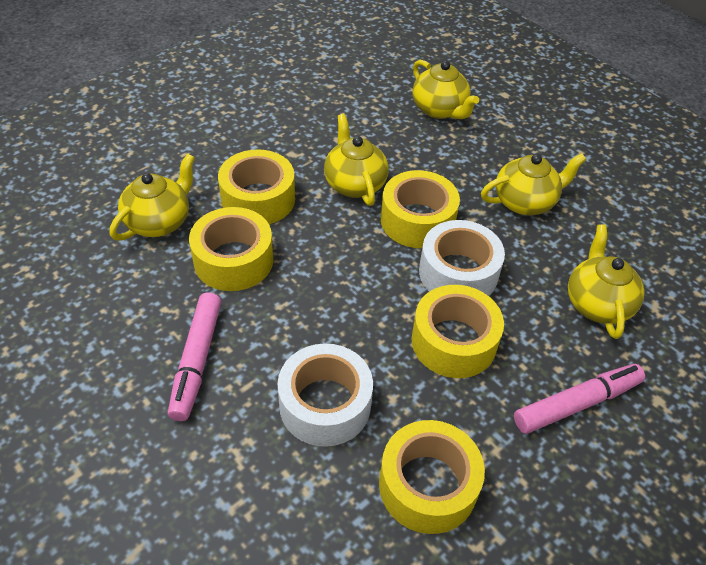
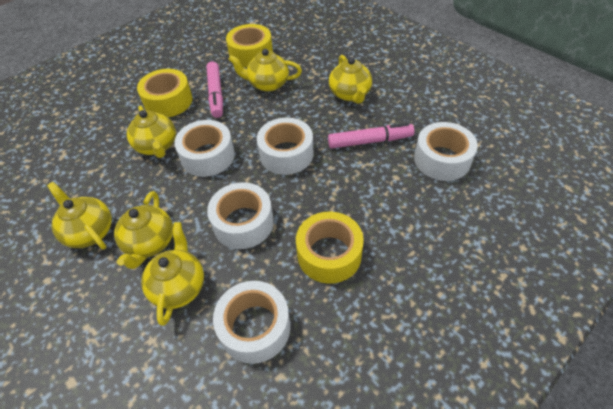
white tape: 2 -> 5
yellow tape: 5 -> 3
yellow teapot: 5 -> 6

